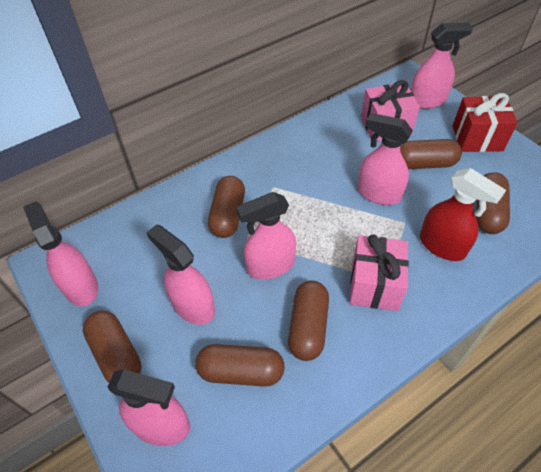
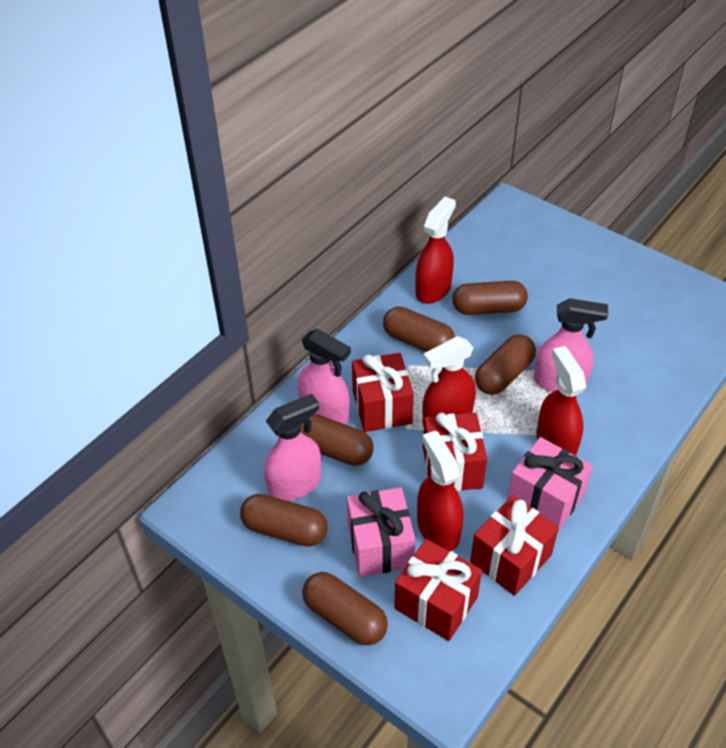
pink spray bottle: 6 -> 3
red gift: 1 -> 4
red spray bottle: 1 -> 4

